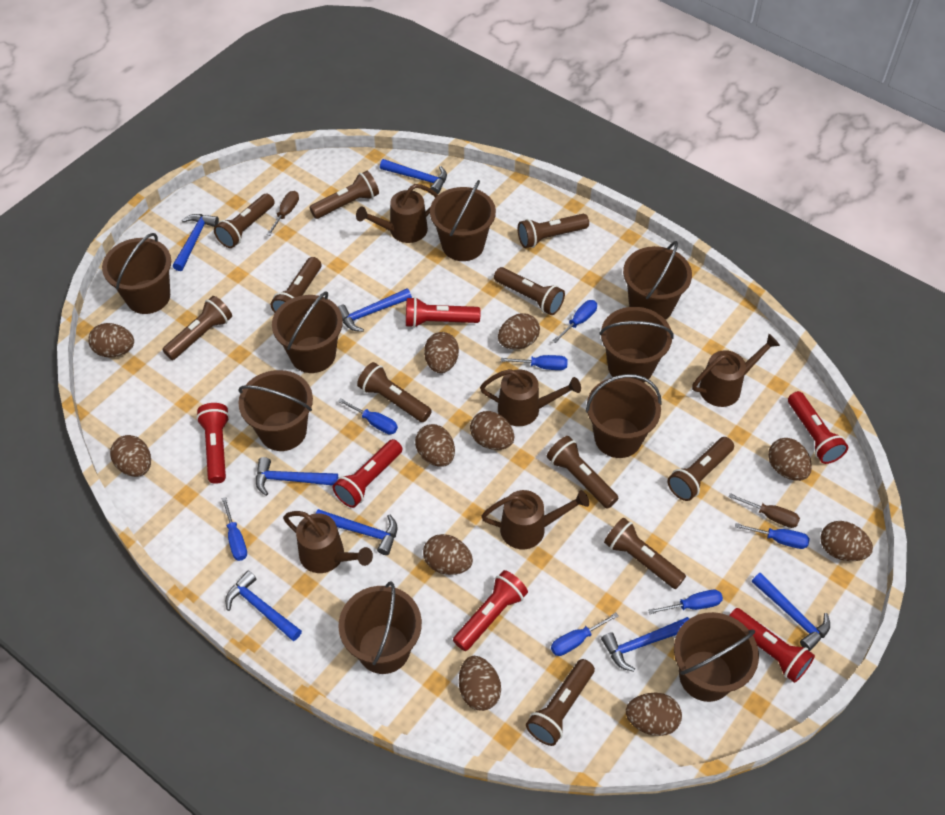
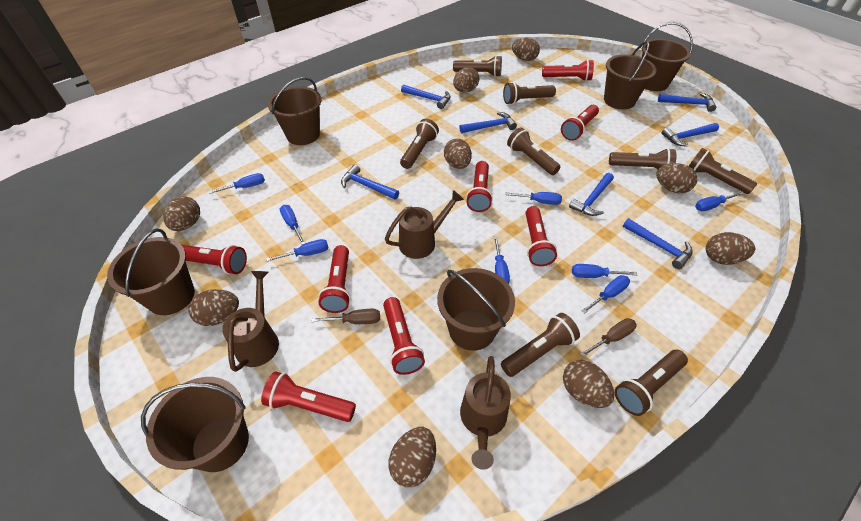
blue hammer: 8 -> 7
blue screwdriver: 7 -> 8
brown bucket: 9 -> 6
brown egg: 11 -> 9
brown flashlight: 11 -> 8
brown watering can: 5 -> 3
red flashlight: 6 -> 8

